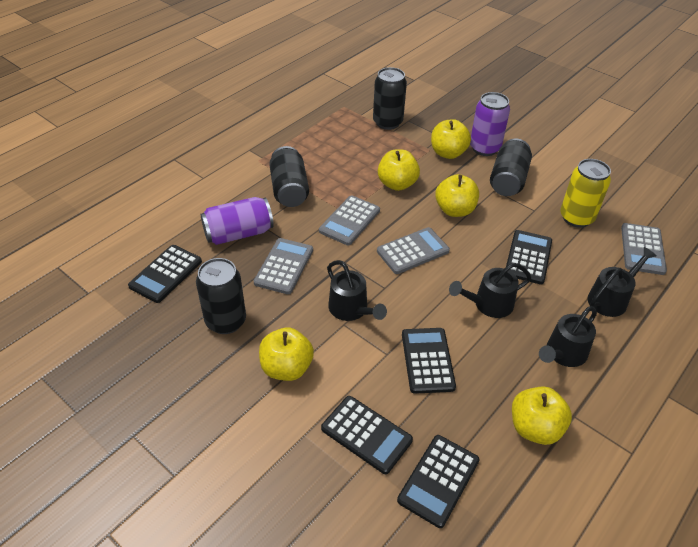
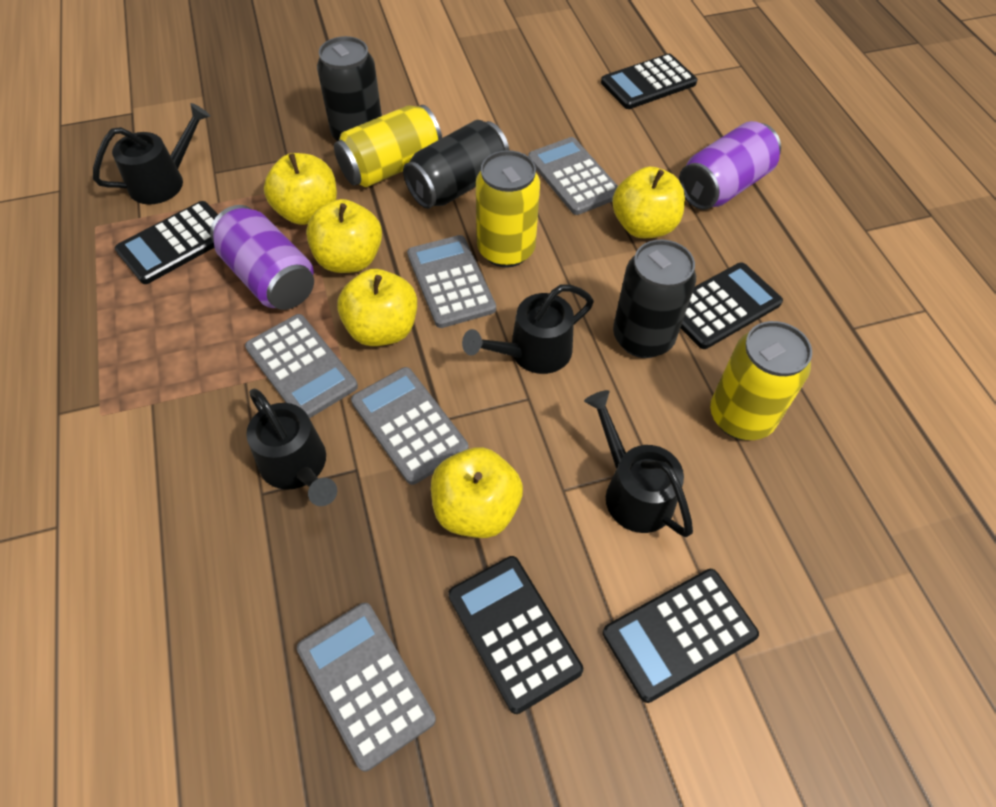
black can: 4 -> 3
grey calculator: 4 -> 5
yellow can: 1 -> 3

